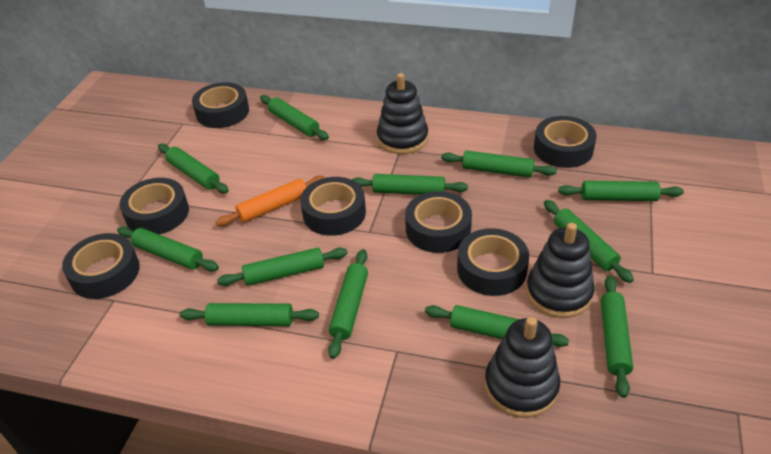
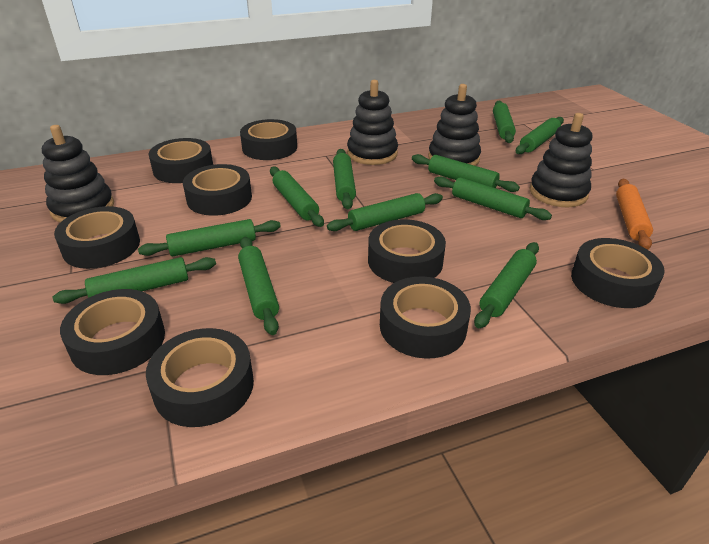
black stacking toy: 3 -> 4
black tape: 7 -> 9
green rolling pin: 12 -> 11

